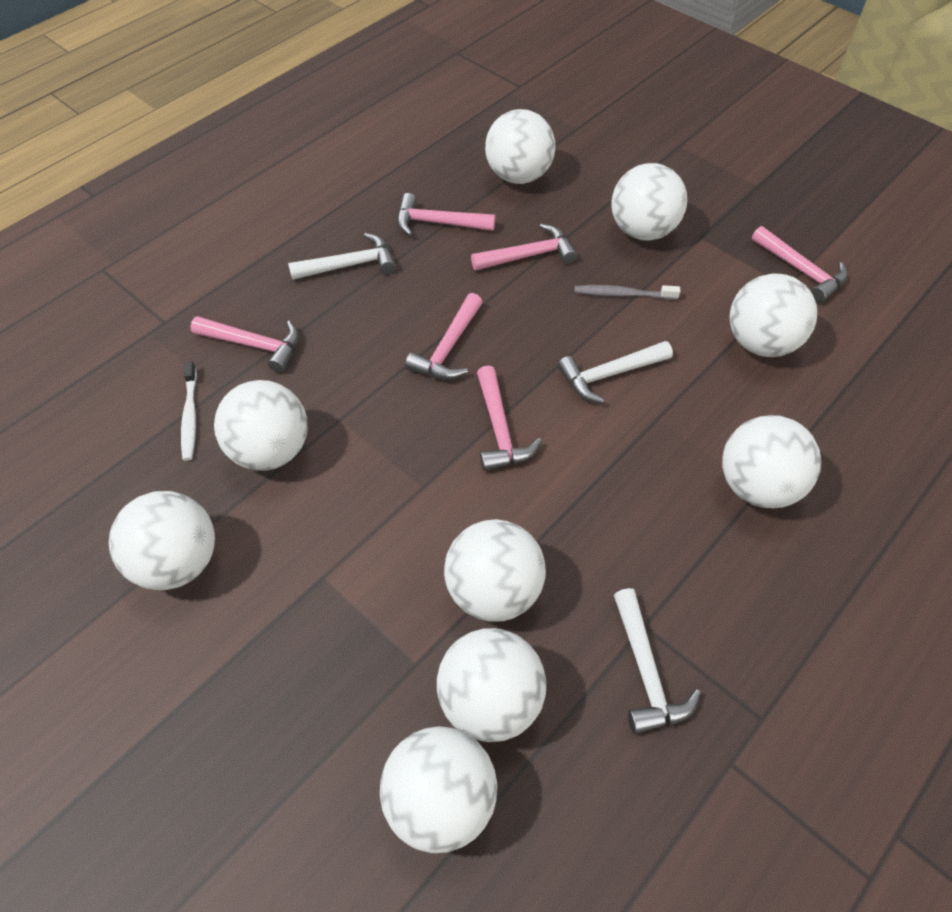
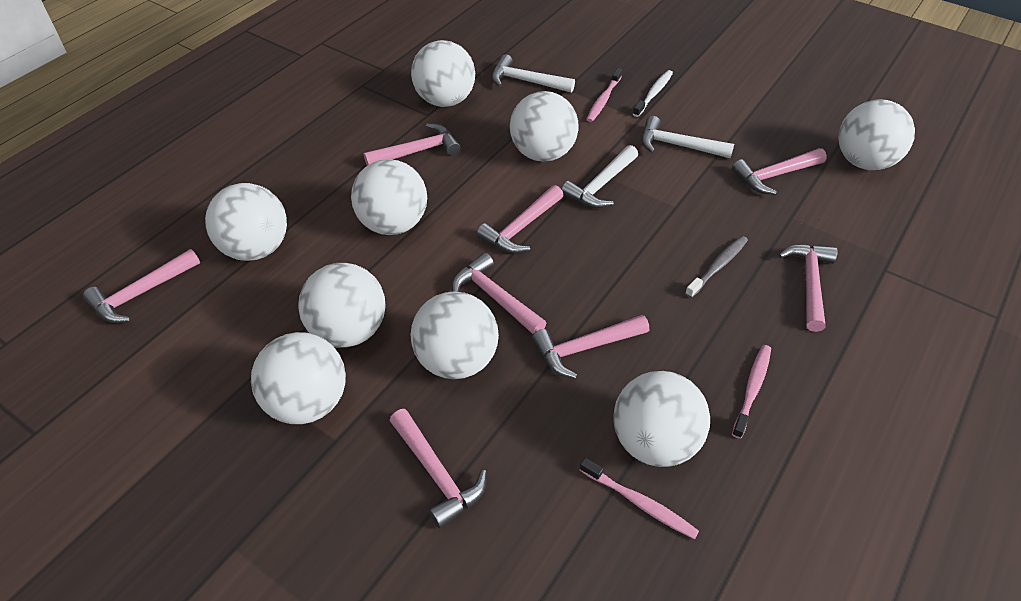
pink hammer: 6 -> 8
pink toothbrush: 0 -> 3

